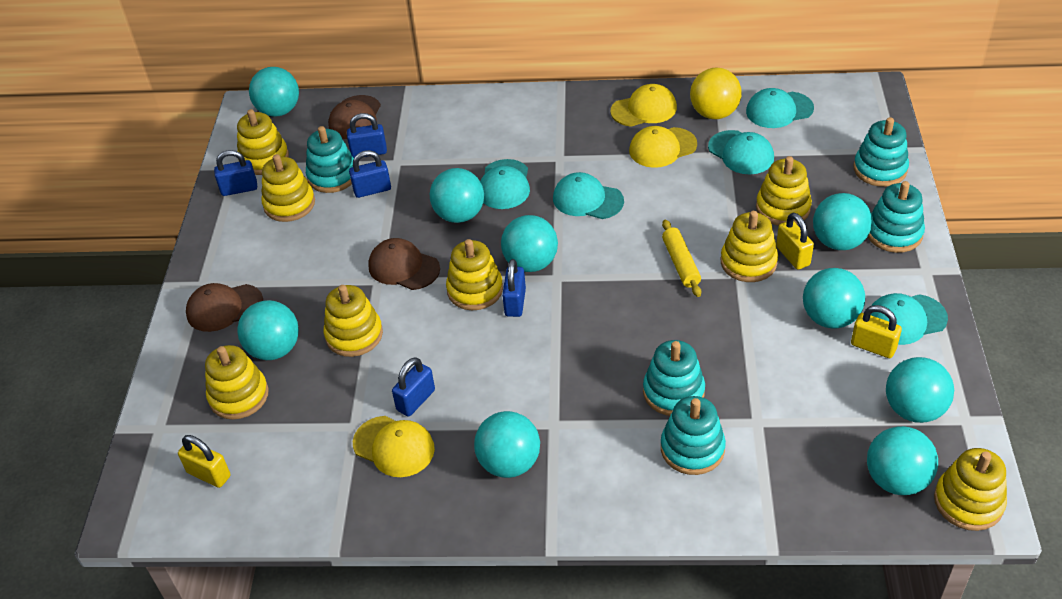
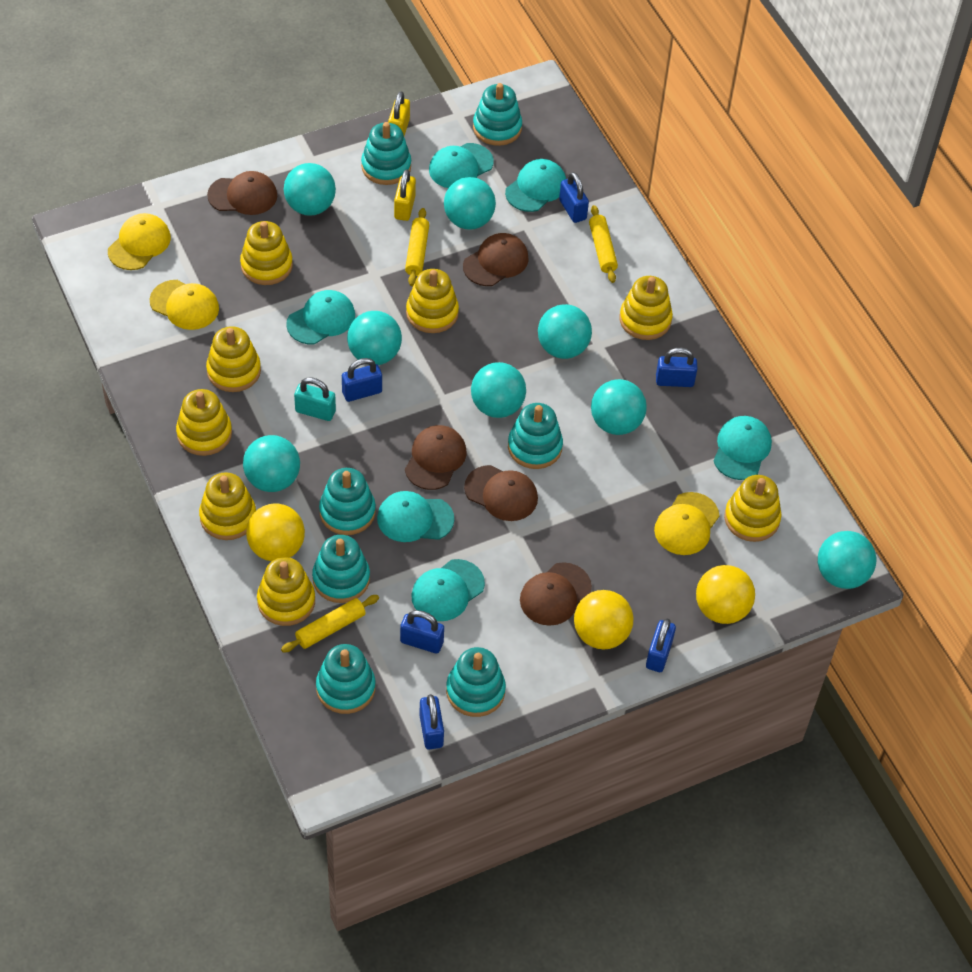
blue padlock: 5 -> 6
brown cap: 3 -> 5
turquoise ball: 9 -> 8
turquoise cap: 5 -> 6
turquoise padlock: 0 -> 1
turquoise stacking toy: 5 -> 7
yellow ball: 1 -> 3
yellow padlock: 3 -> 2
yellow rolling pin: 1 -> 3

